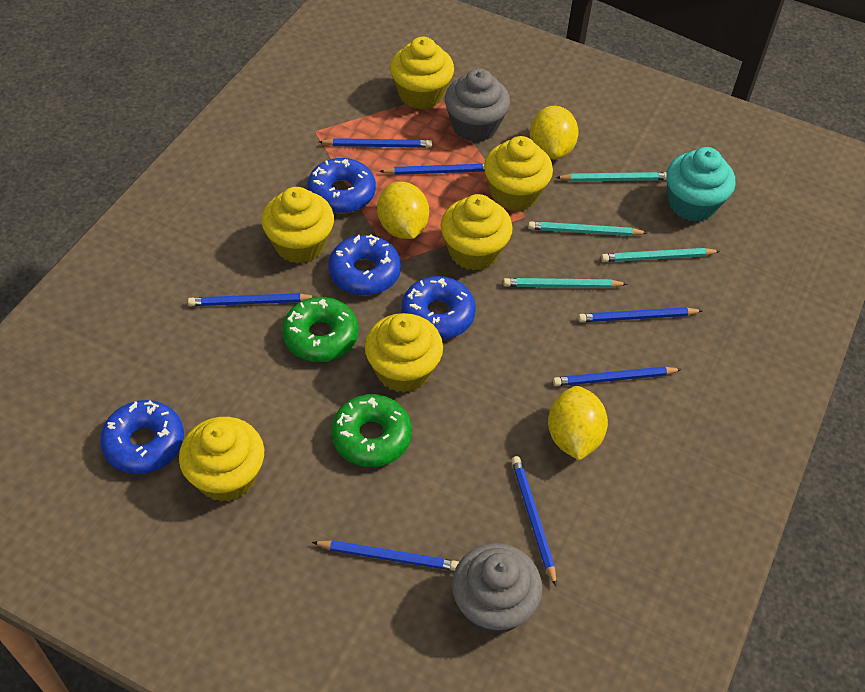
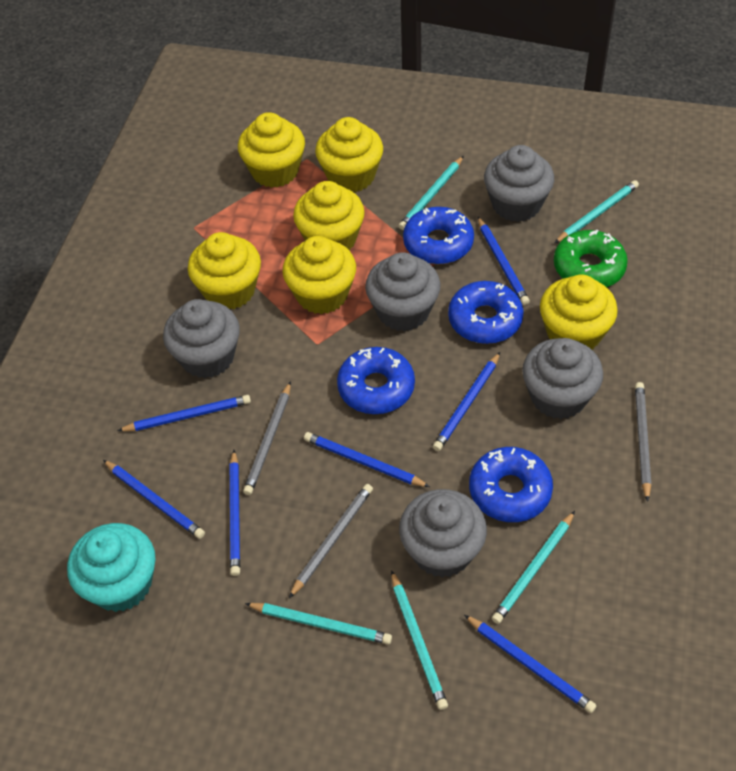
green donut: 2 -> 1
grey cupcake: 2 -> 5
grey pencil: 0 -> 3
turquoise pencil: 4 -> 5
yellow lemon: 3 -> 0

